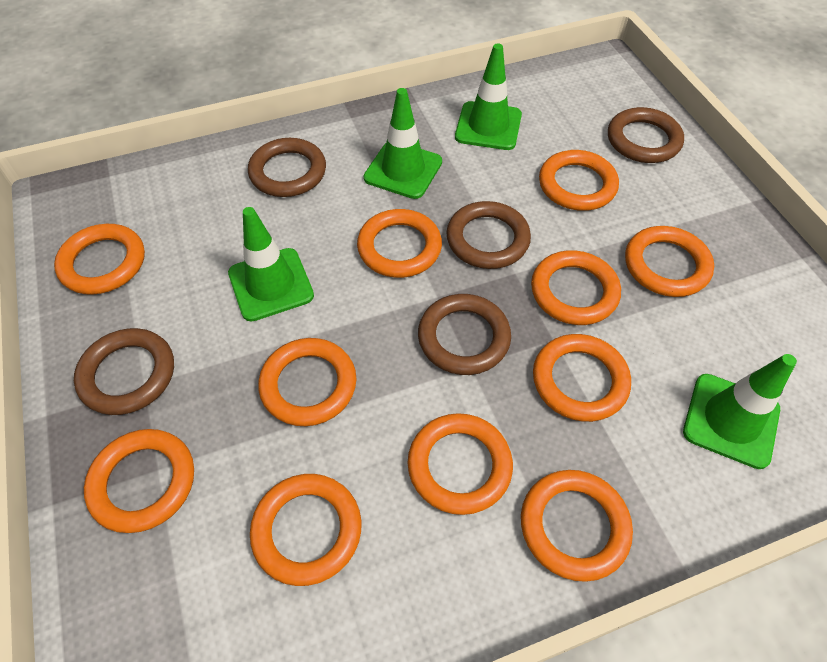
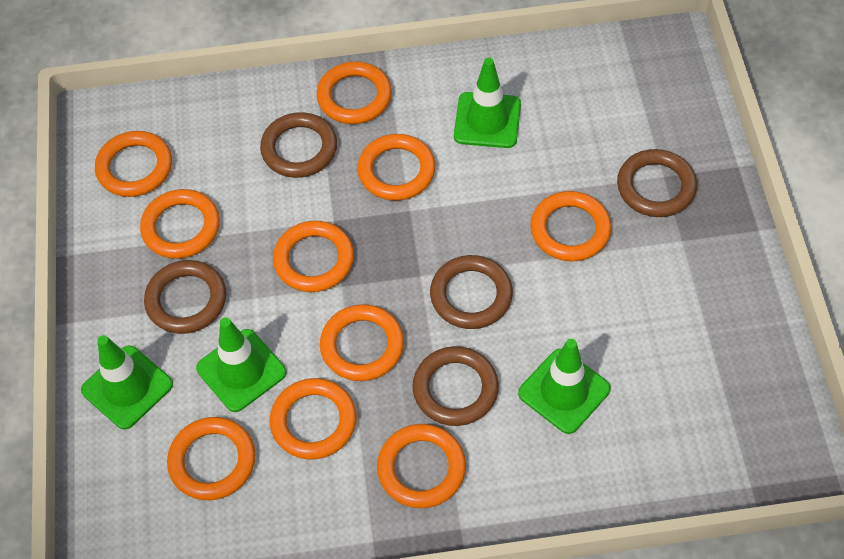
orange ring: 11 -> 10

